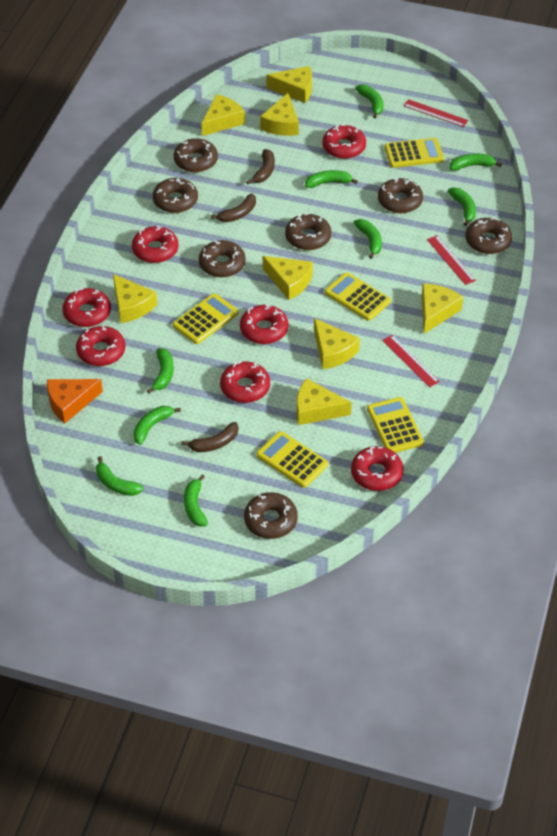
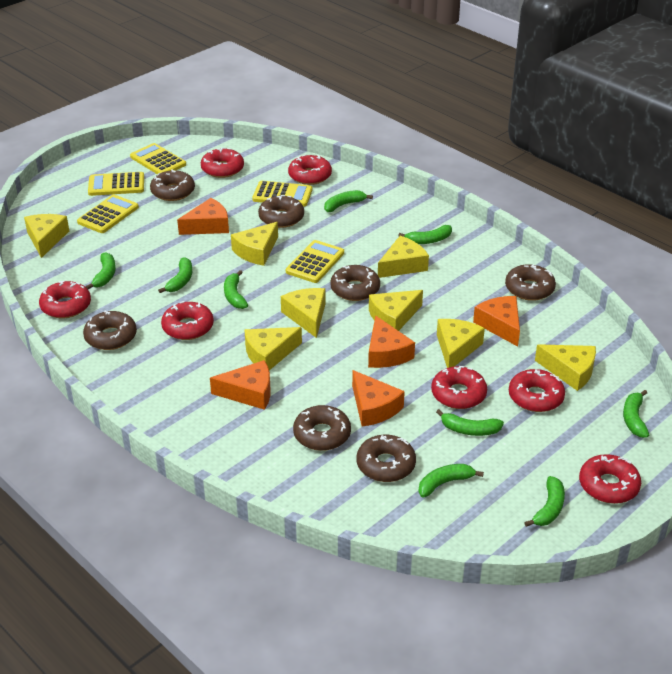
brown banana: 3 -> 0
orange cheese: 1 -> 5
red ruler: 3 -> 0

